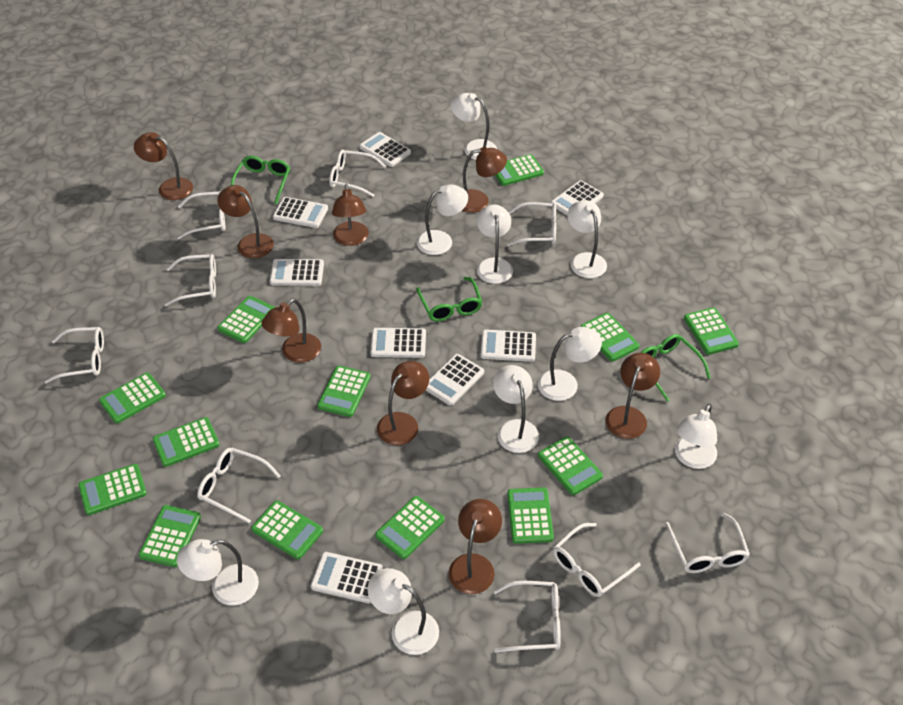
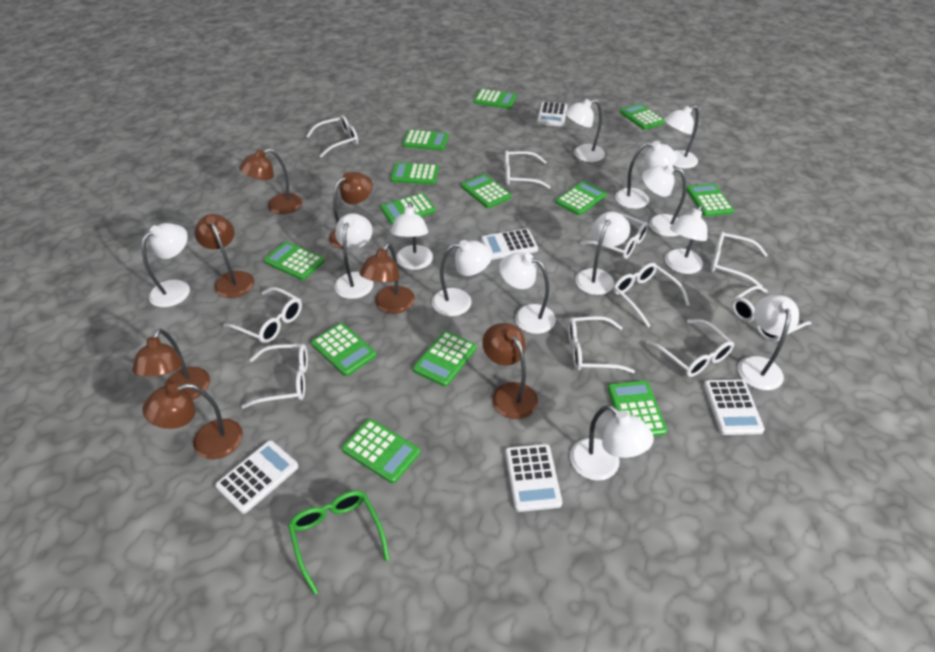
brown lamp: 8 -> 7
green glasses: 3 -> 1
white calculator: 8 -> 5
white glasses: 9 -> 10
white lamp: 9 -> 13

